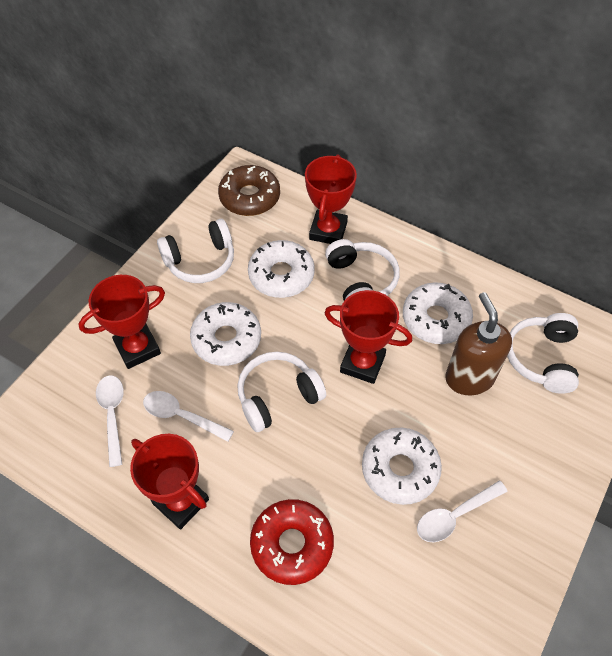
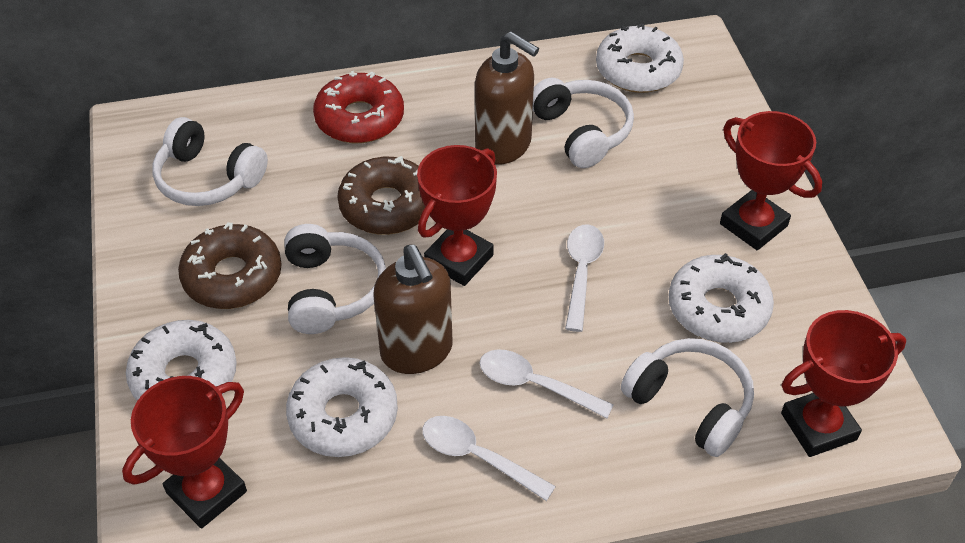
brown donut: 1 -> 2
brown soap dispenser: 1 -> 2

